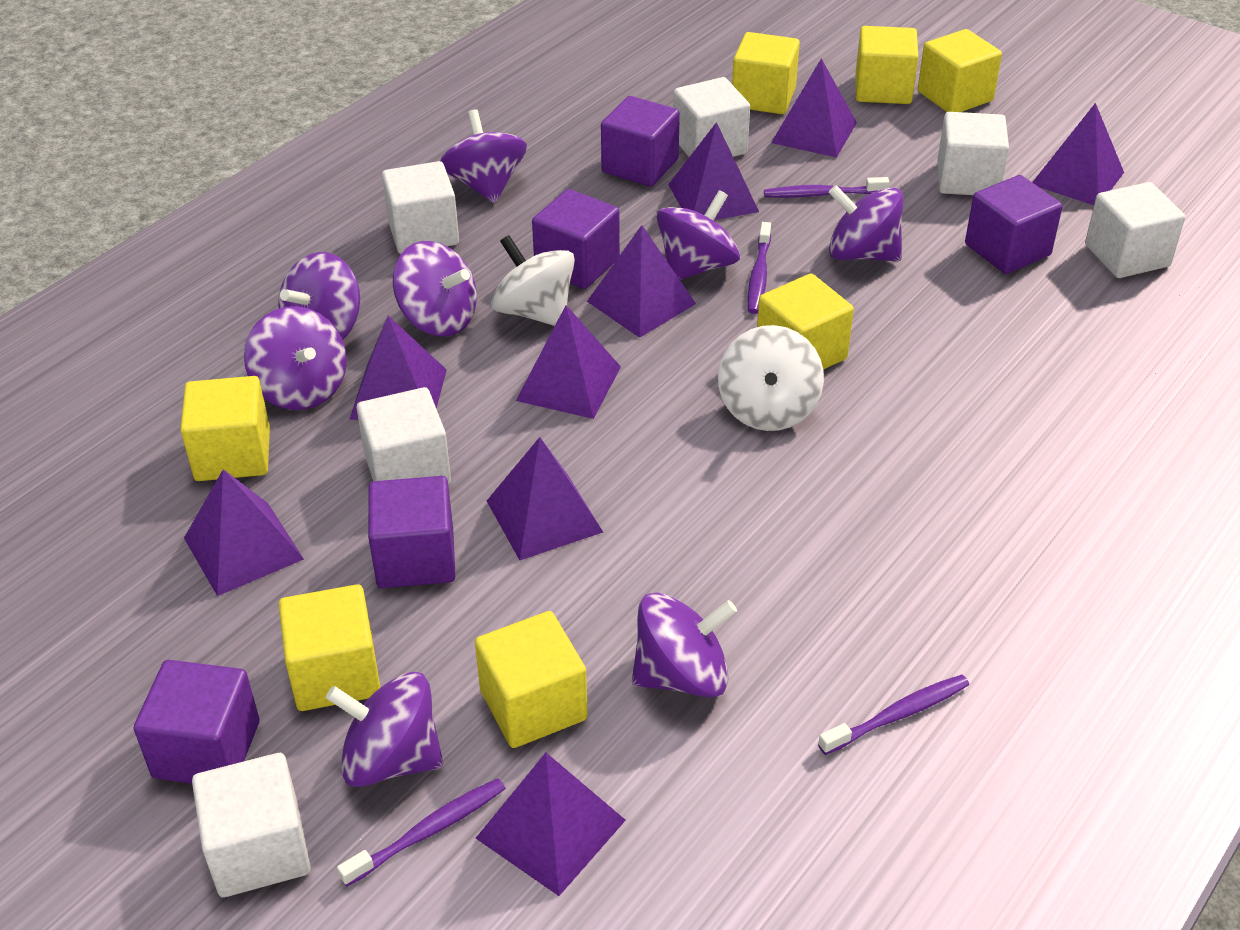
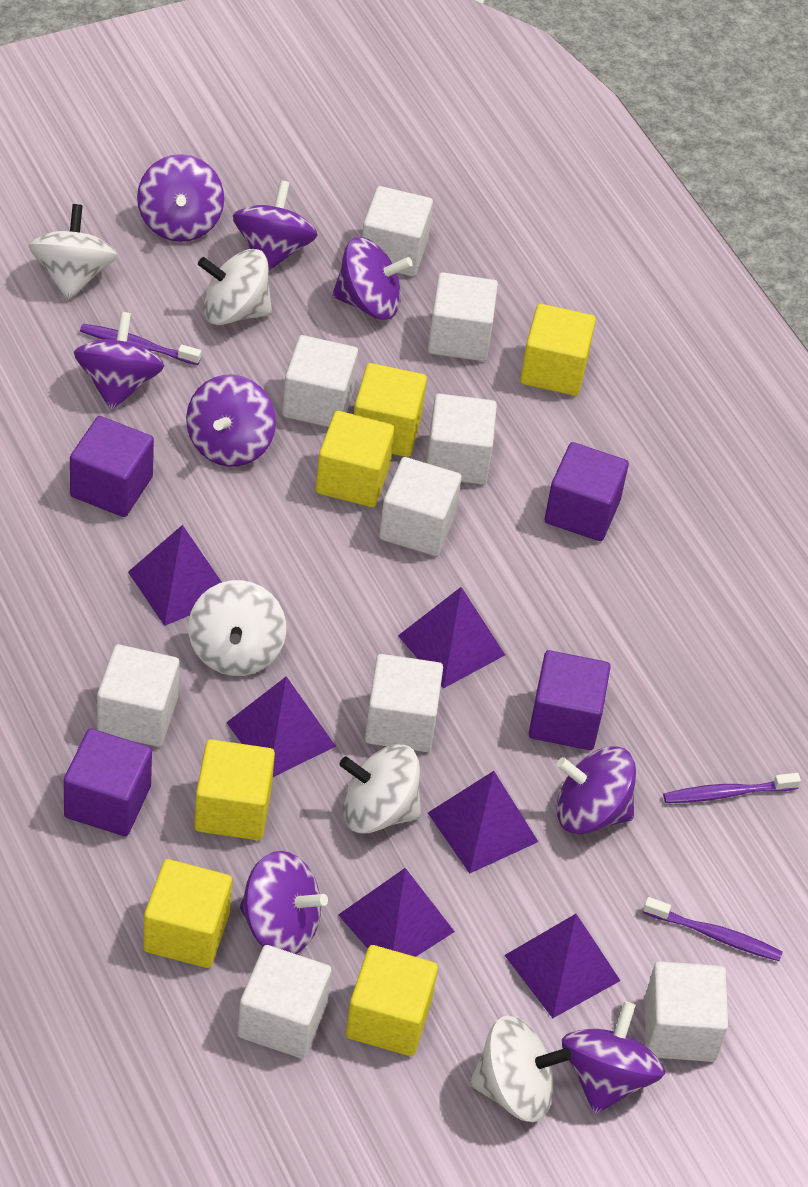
purple cube: 5 -> 4
purple pyramid: 9 -> 6
purple toothbrush: 4 -> 3
white cube: 6 -> 9
white spinning top: 2 -> 5
yellow cube: 7 -> 6

